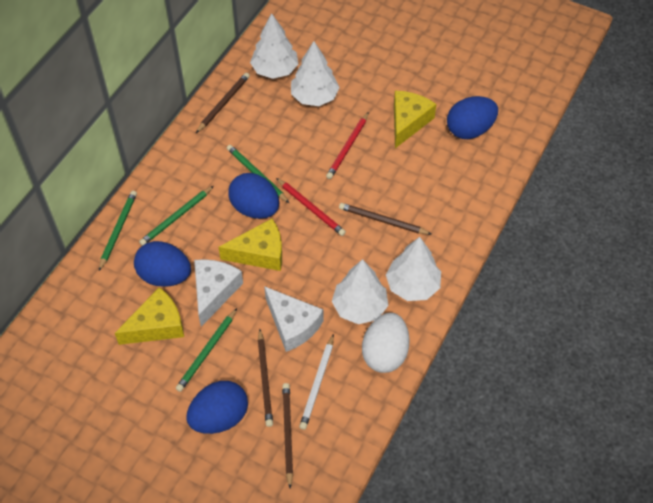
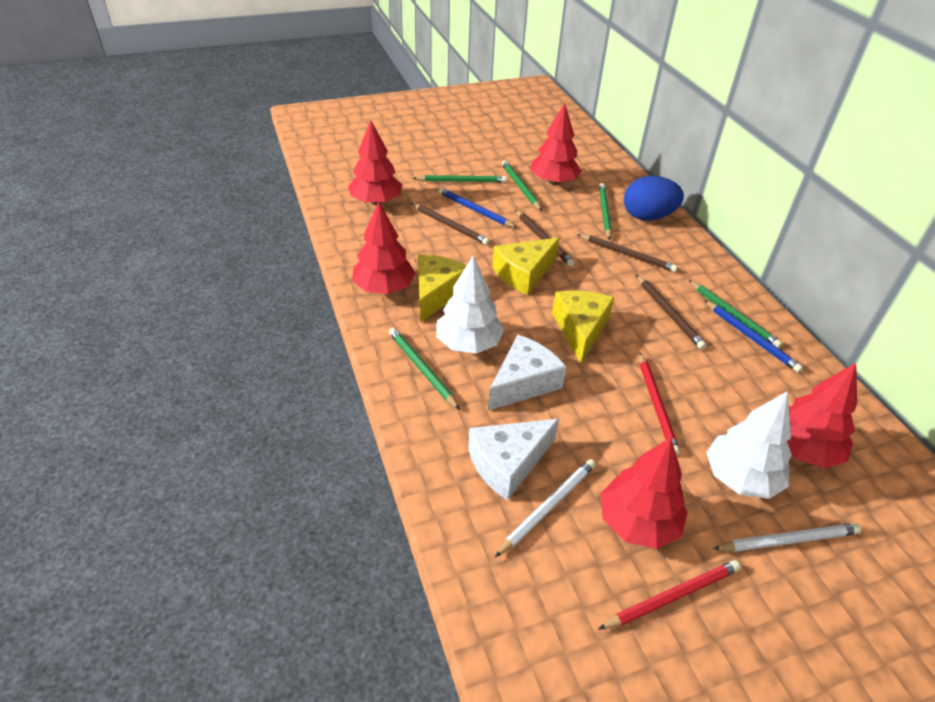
blue egg: 4 -> 1
blue pencil: 0 -> 2
green pencil: 4 -> 5
red tree: 0 -> 5
white egg: 1 -> 0
white pencil: 1 -> 2
white tree: 4 -> 2

